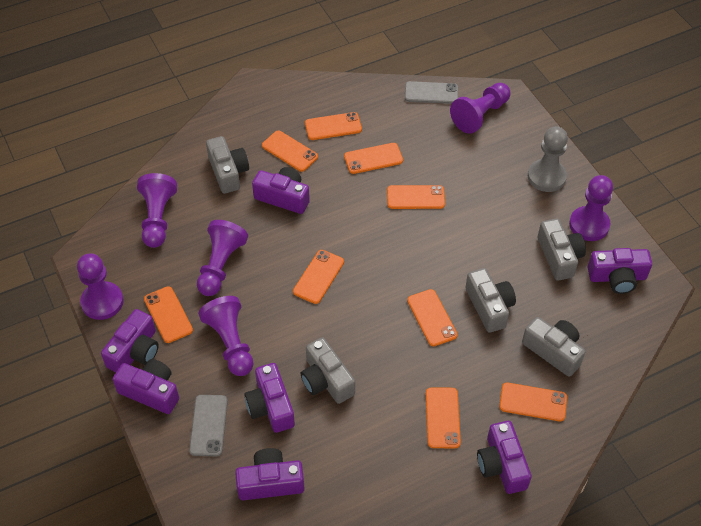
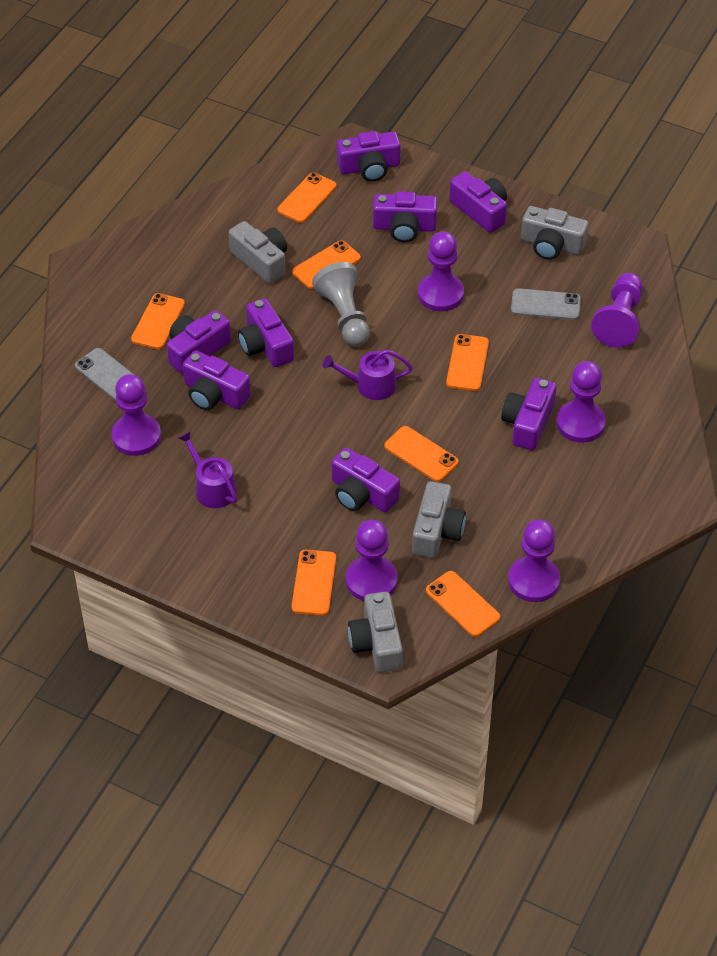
grey camera: 5 -> 4
orange phone: 9 -> 7
purple camera: 7 -> 8
purple watering can: 0 -> 2

